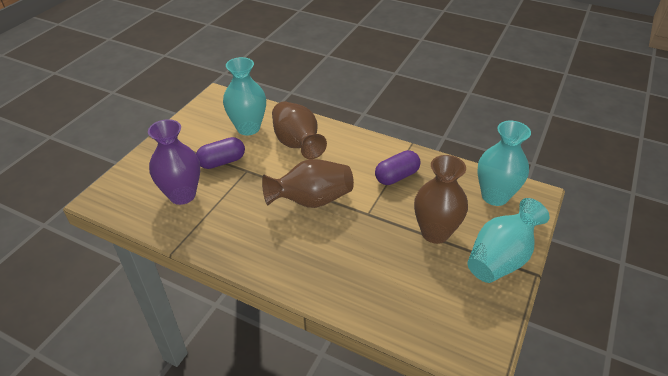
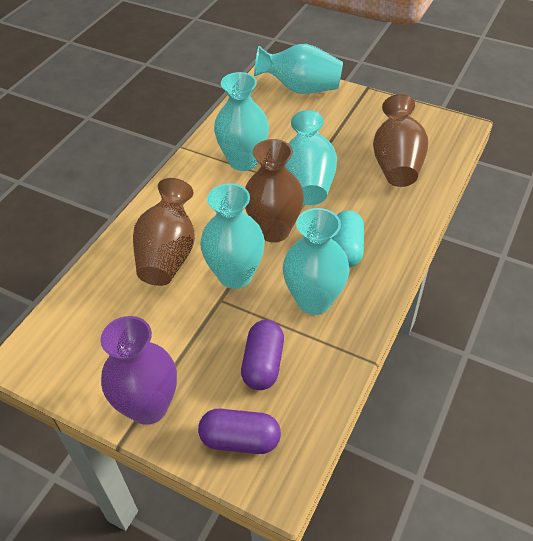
turquoise capsule: 0 -> 1
turquoise vase: 3 -> 5

